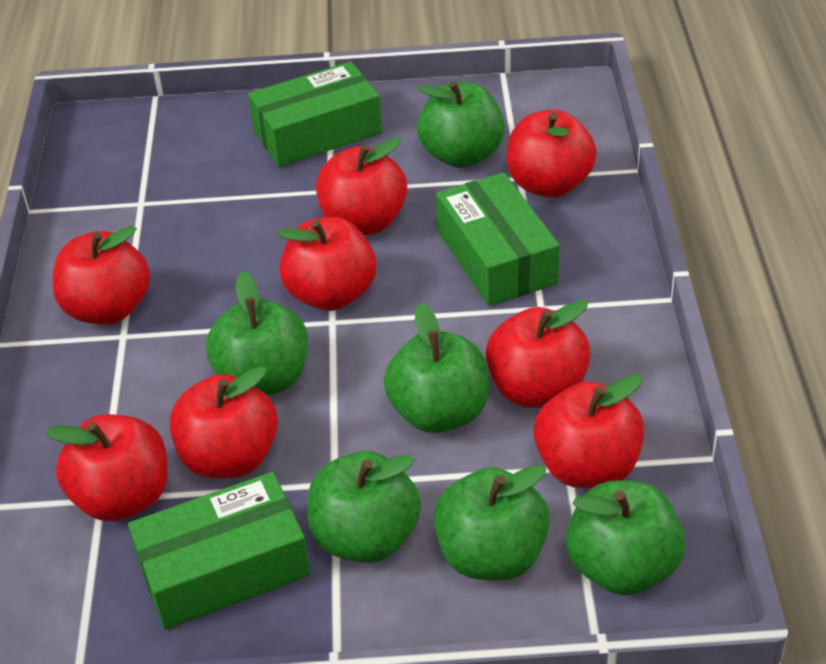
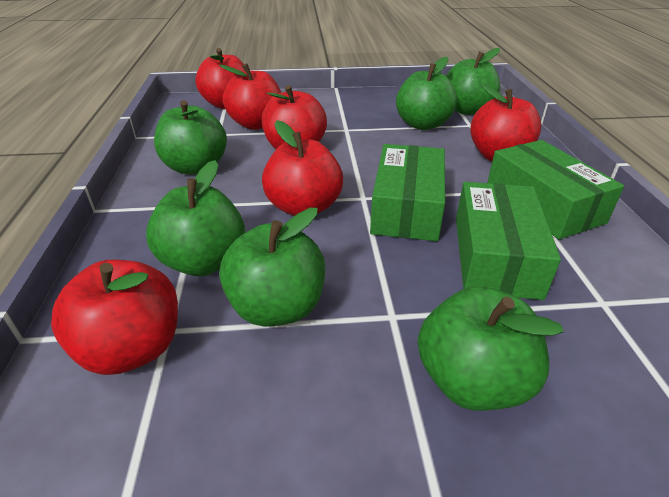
red apple: 8 -> 6

